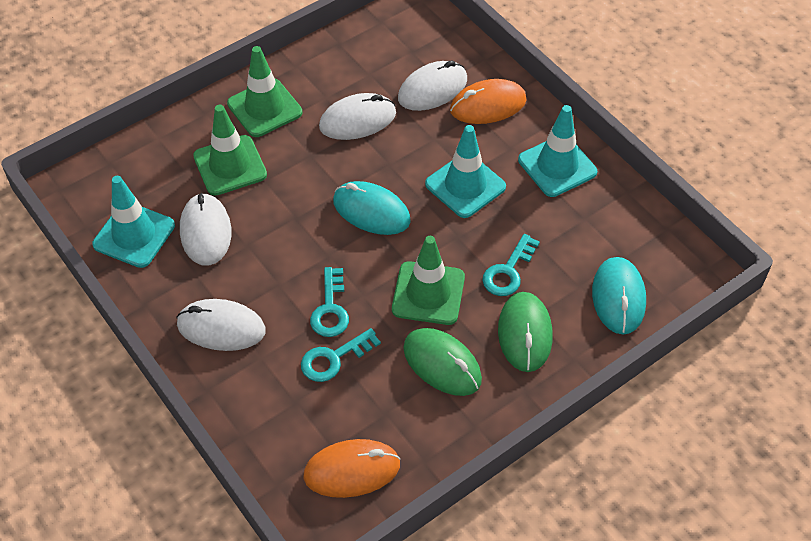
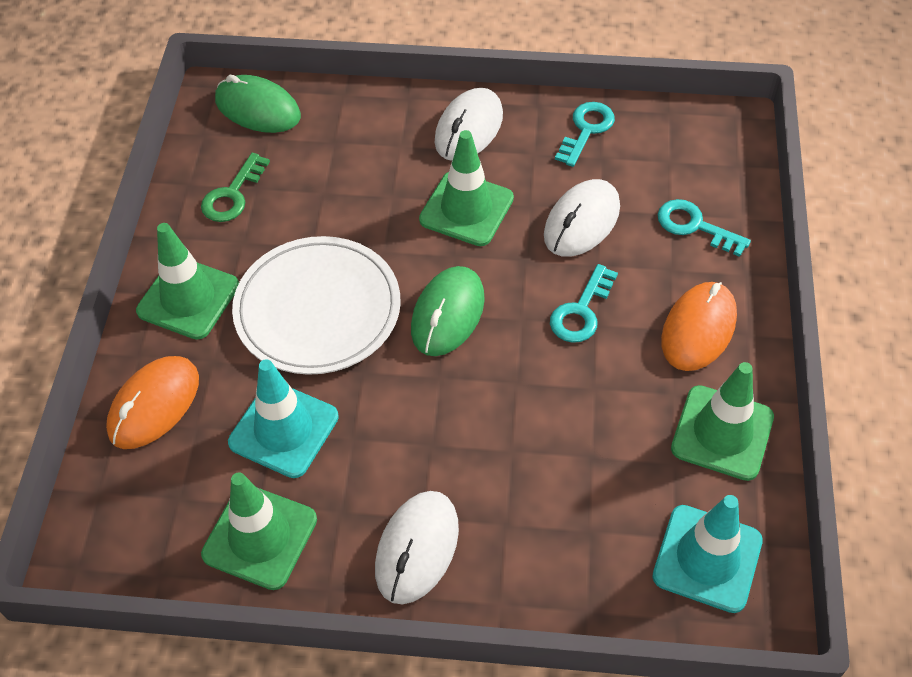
green key: 0 -> 1
green traffic cone: 3 -> 4
turquoise mouse: 2 -> 0
turquoise traffic cone: 3 -> 2
white mouse: 4 -> 3
white plate: 0 -> 1

